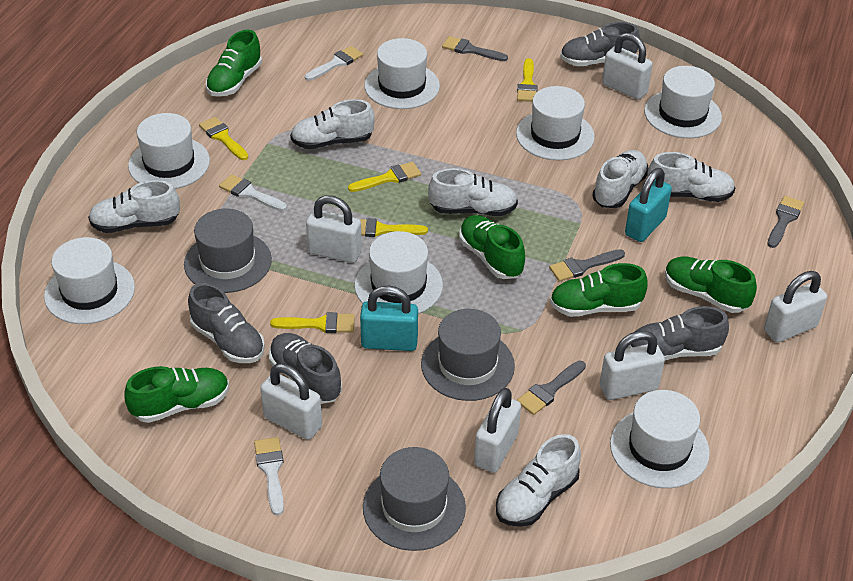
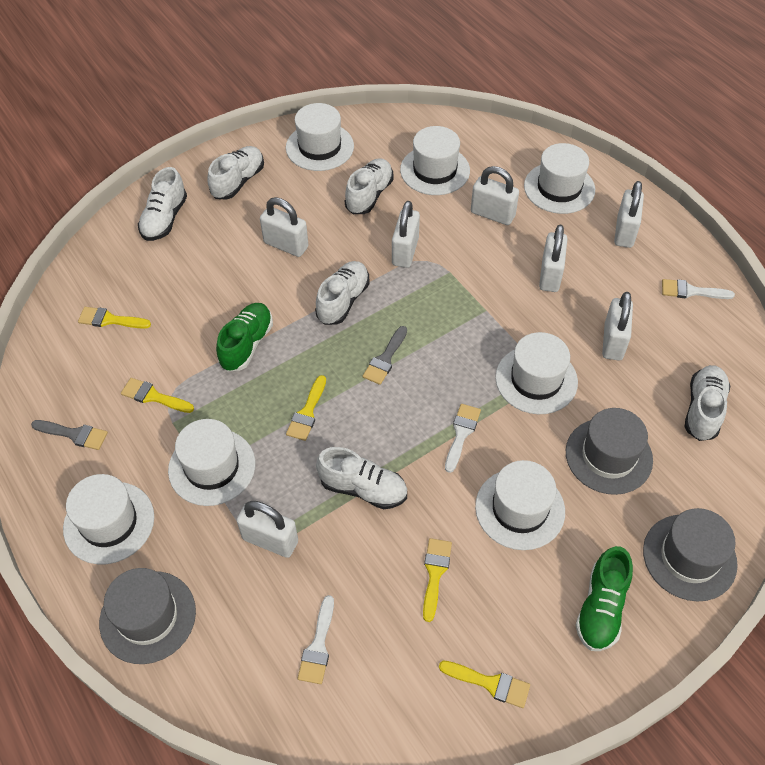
green shoe: 5 -> 2
grey brush: 4 -> 2
grey shoe: 4 -> 0
turquoise padlock: 2 -> 0
white padlock: 6 -> 7

